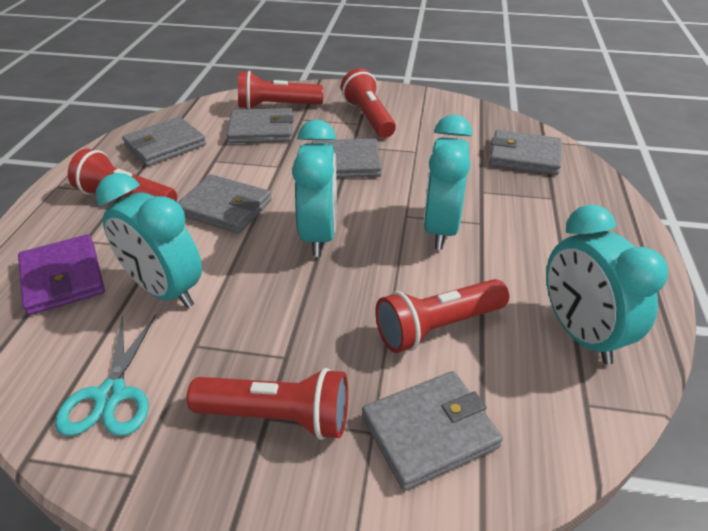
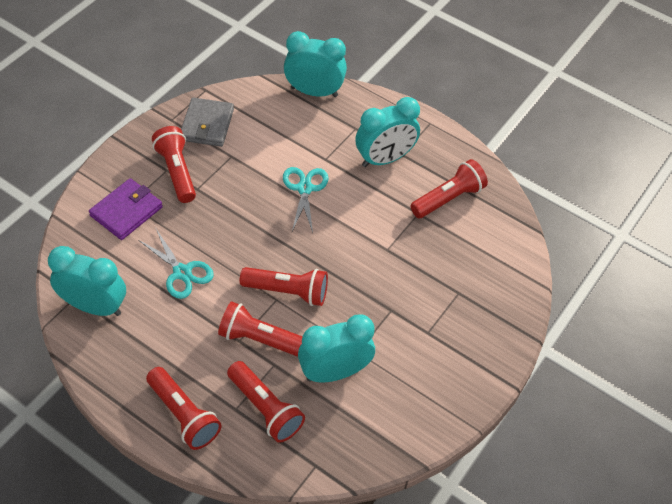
grey wallet: 6 -> 1
red flashlight: 5 -> 6
turquoise scissors: 1 -> 2

